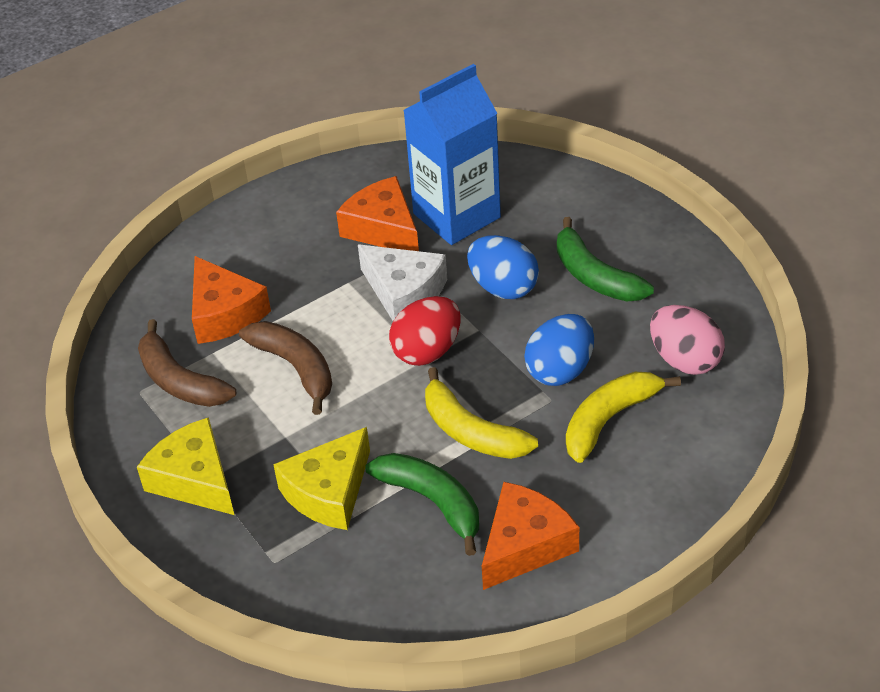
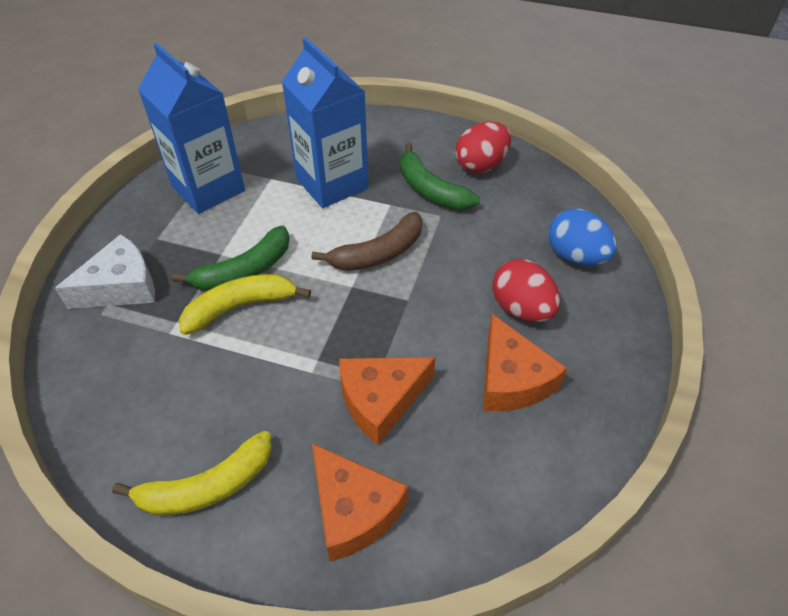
blue carton: 1 -> 2
blue egg: 2 -> 1
brown banana: 2 -> 1
pink egg: 1 -> 0
red egg: 1 -> 2
yellow cheese: 2 -> 0

